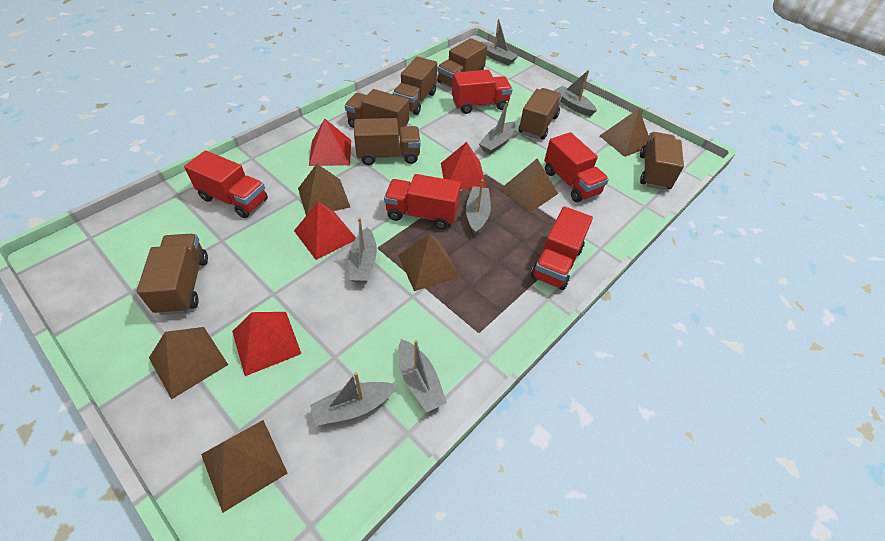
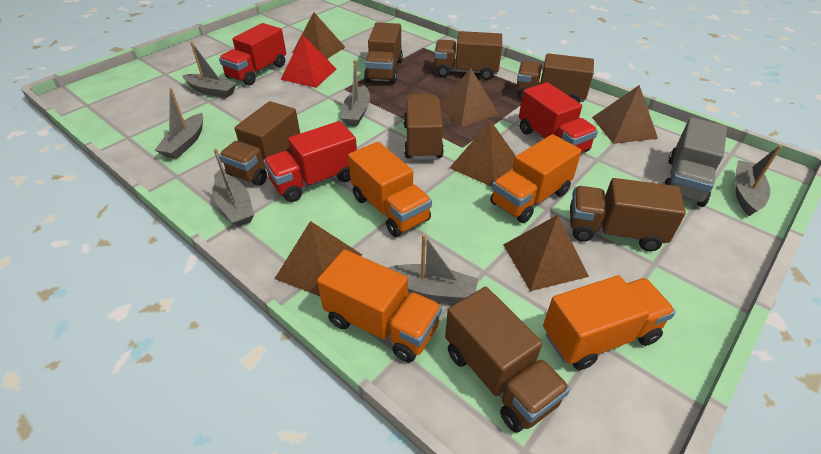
grey boat: 7 -> 6
grey truck: 0 -> 1
orange truck: 0 -> 4
red pyramid: 4 -> 1
red truck: 5 -> 3

